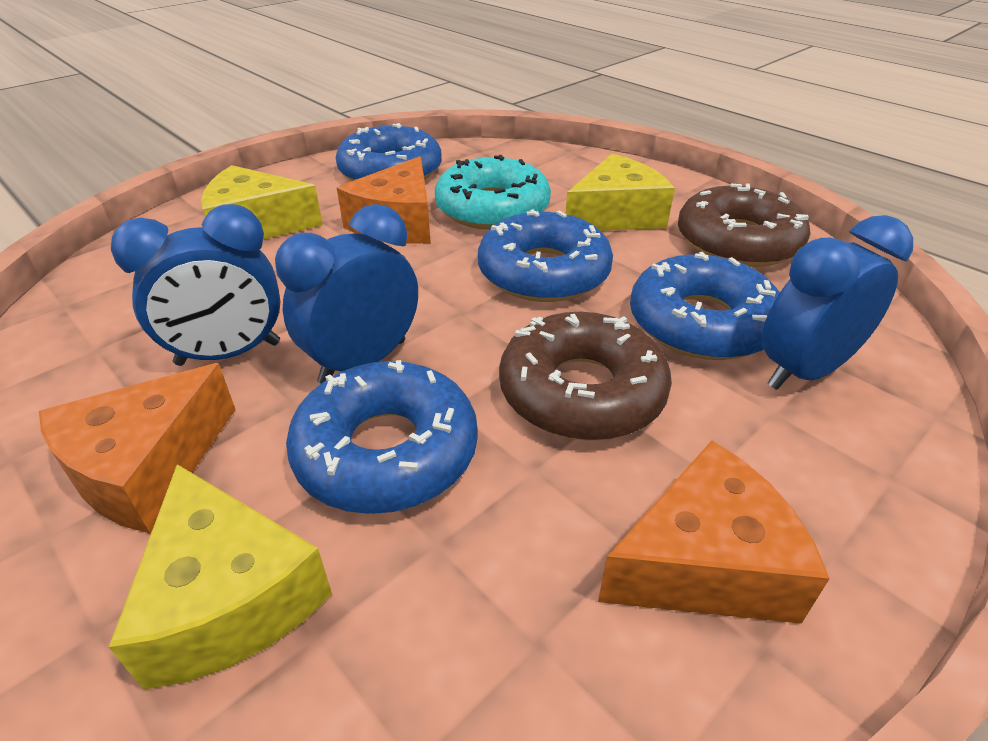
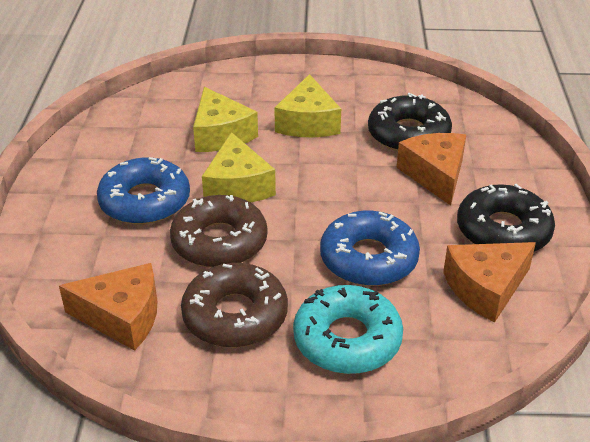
black donut: 0 -> 2
blue clock: 3 -> 0
blue donut: 4 -> 2

